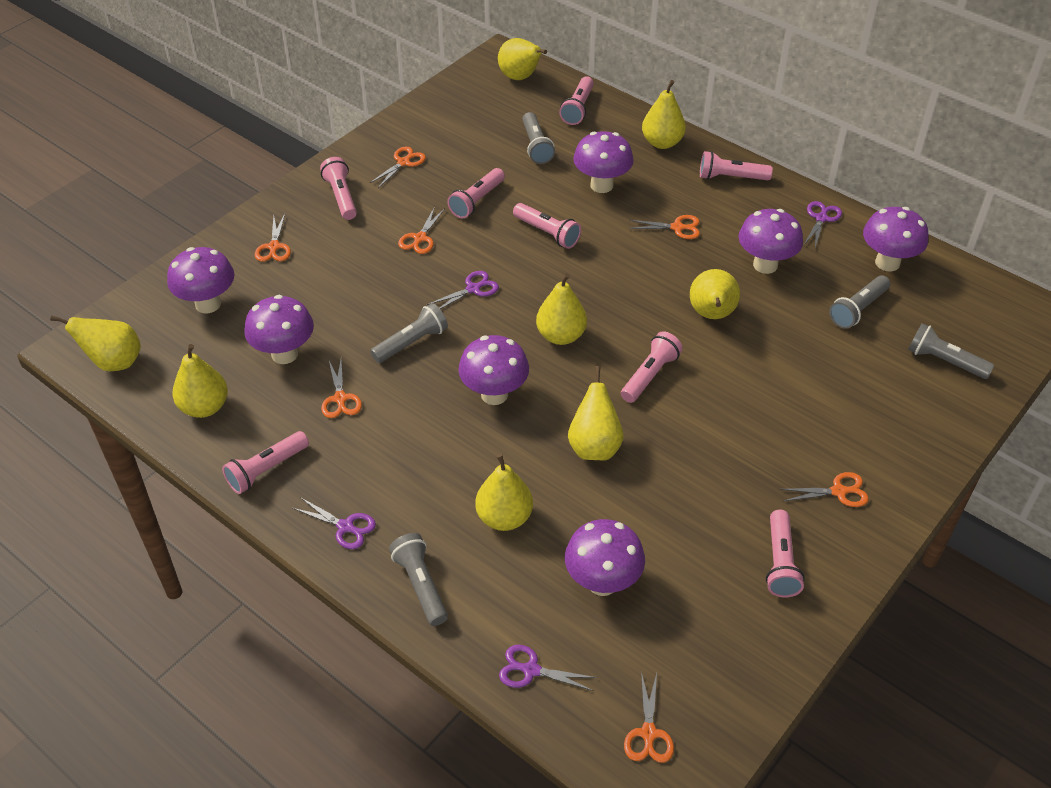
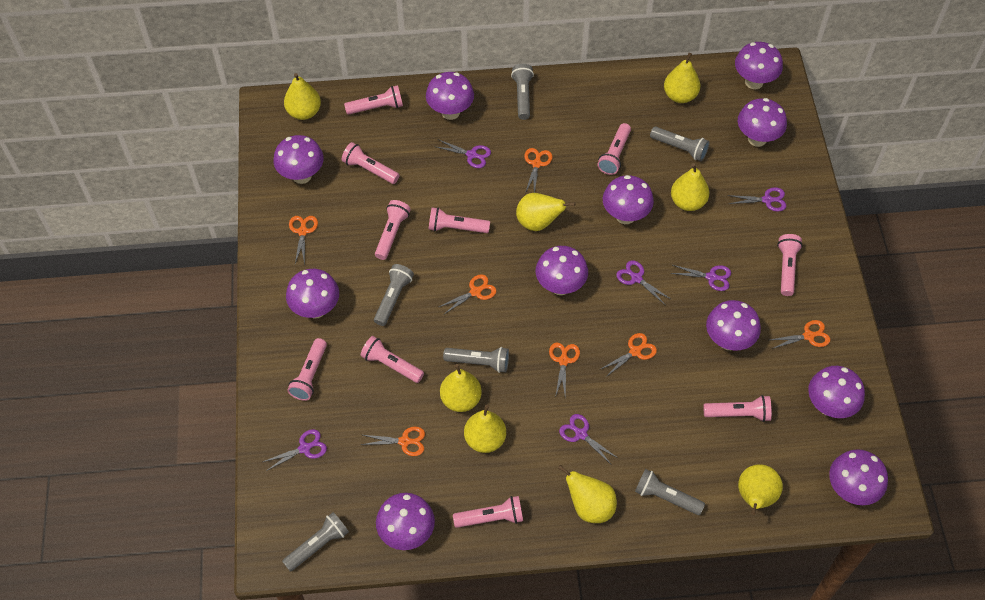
grey flashlight: 5 -> 6
pink flashlight: 8 -> 10
purple mushroom: 7 -> 11
purple scissors: 4 -> 6

